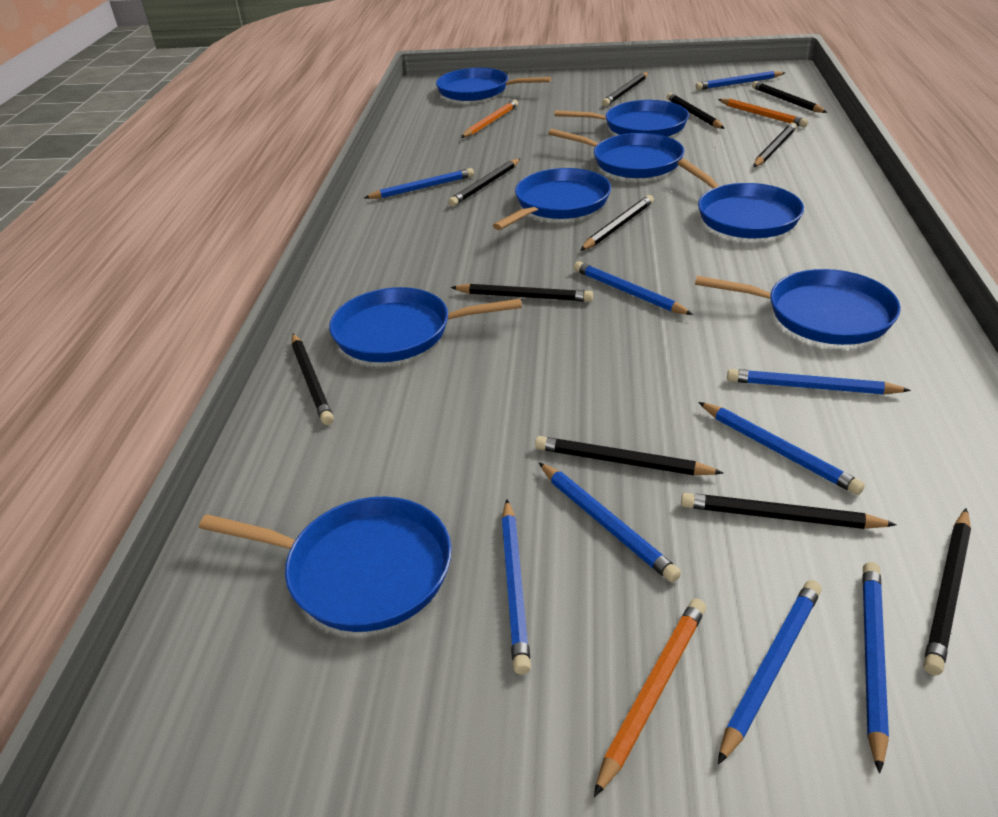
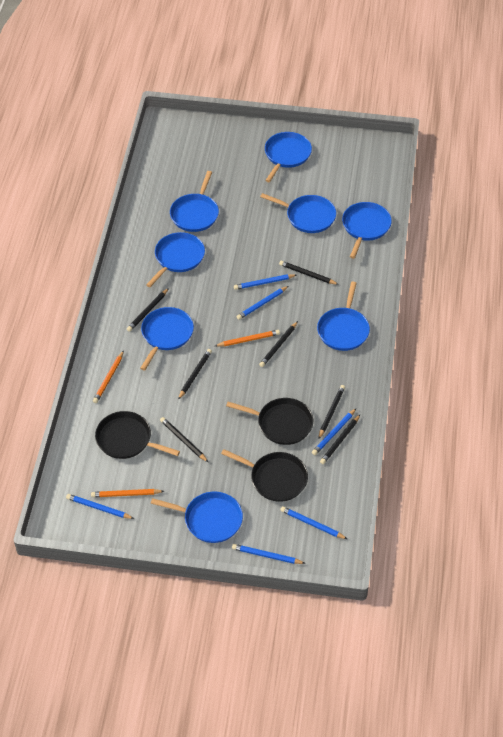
black pan: 0 -> 3
black pencil: 11 -> 7
blue pencil: 9 -> 6

